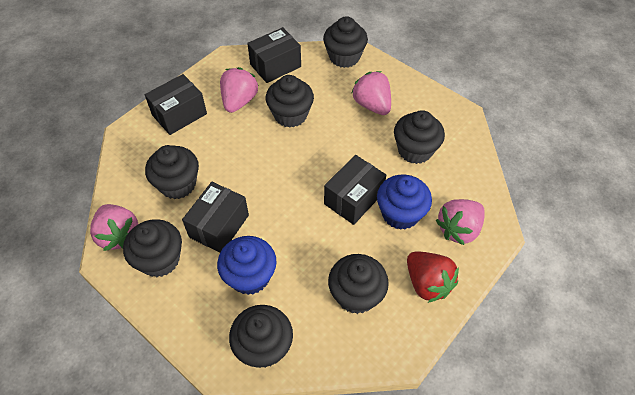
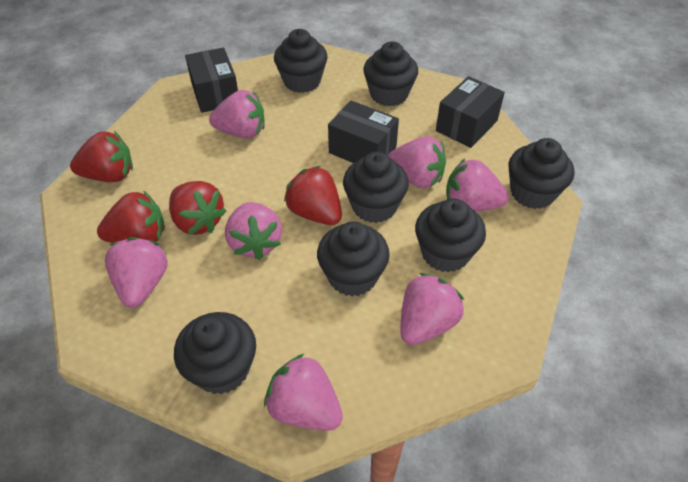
black box: 4 -> 3
blue cupcake: 2 -> 0
pink strawberry: 4 -> 7
red strawberry: 1 -> 4

